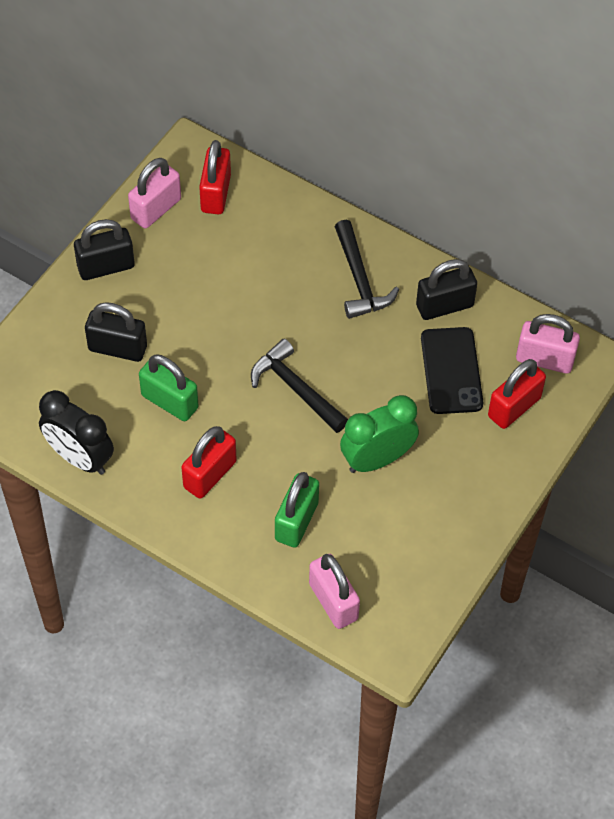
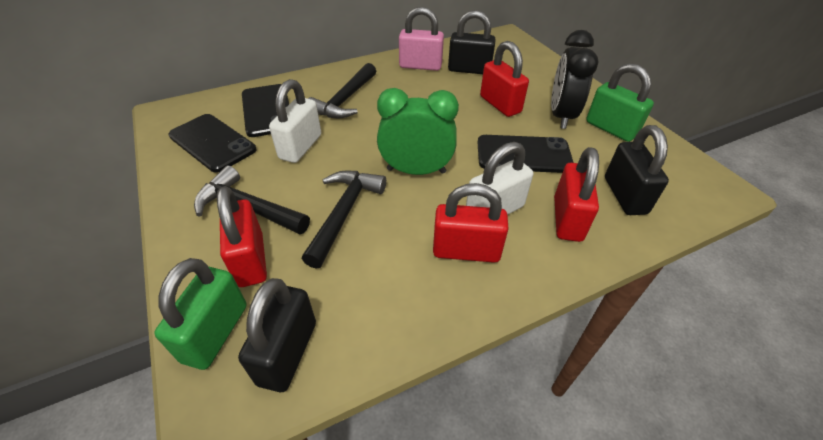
black hammer: 2 -> 3
black phone: 1 -> 3
pink padlock: 3 -> 1
red padlock: 3 -> 4
white padlock: 0 -> 2

